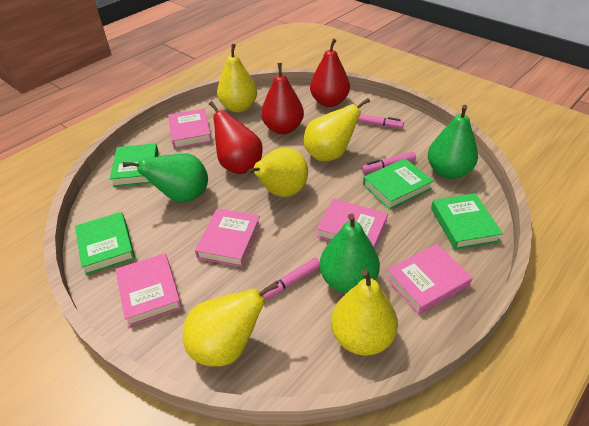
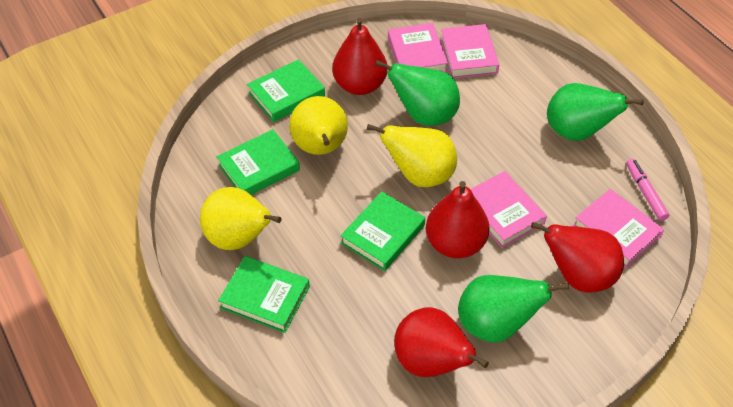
pink book: 5 -> 4
pink marker: 3 -> 1
red pear: 3 -> 4
yellow pear: 5 -> 3

